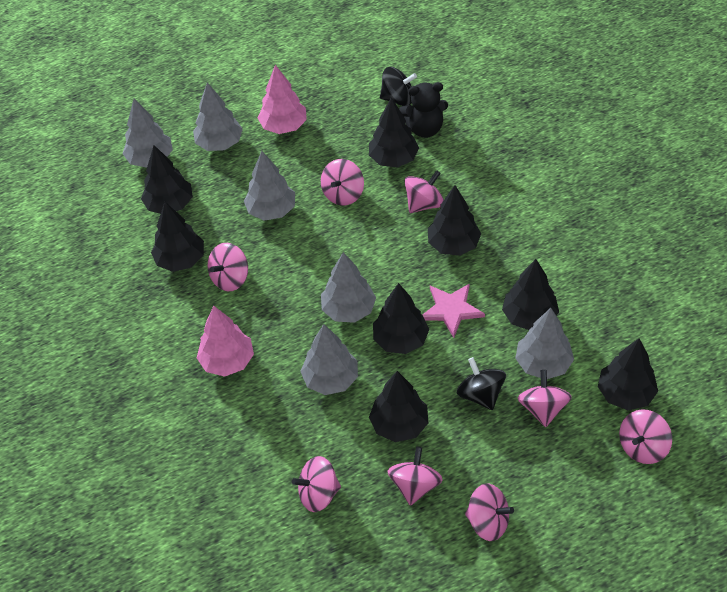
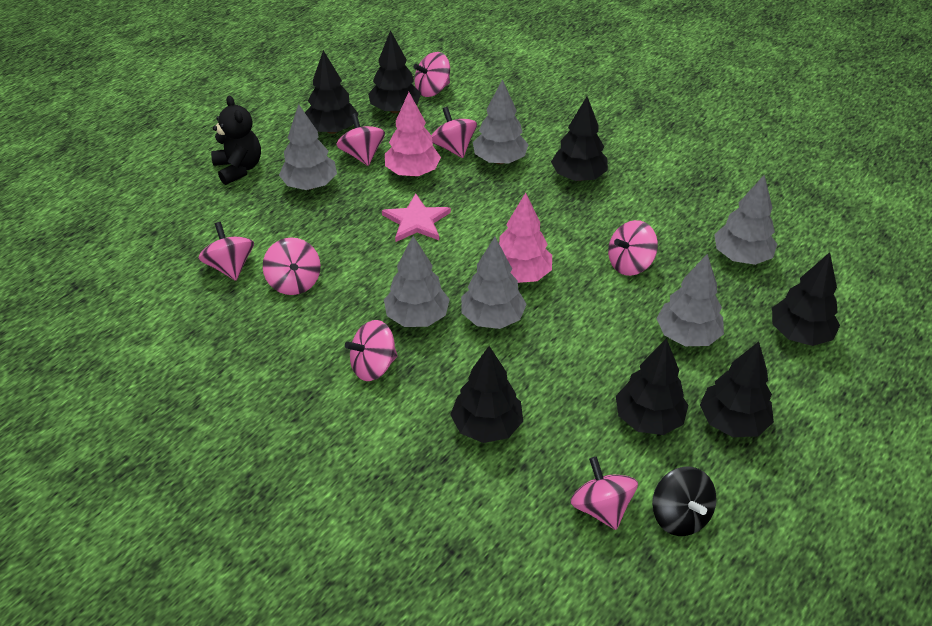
black spinning top: 2 -> 1
black tree: 8 -> 7

